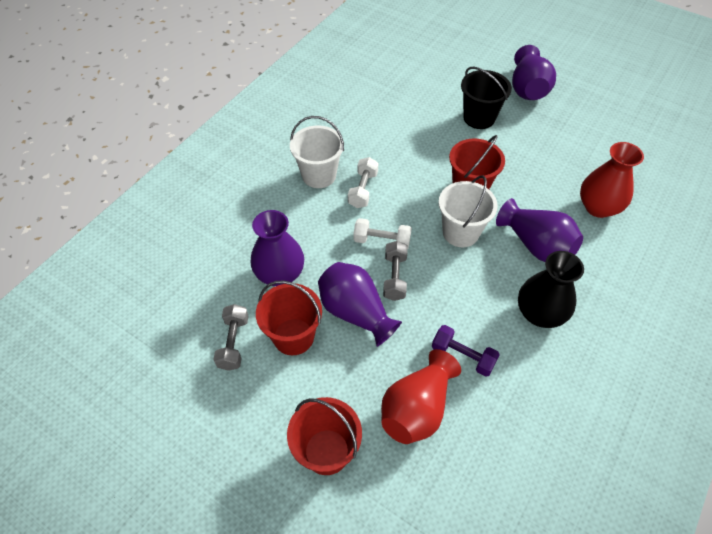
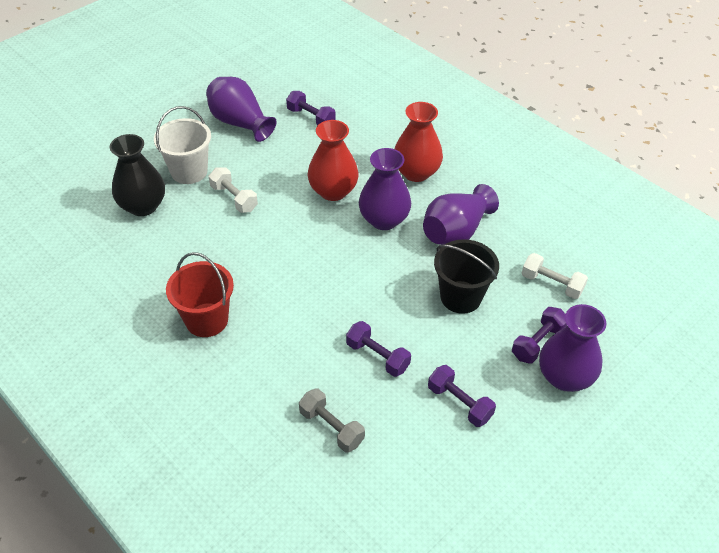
grey dumbbell: 2 -> 1
purple dumbbell: 1 -> 4
red bucket: 3 -> 1
white bucket: 2 -> 1

